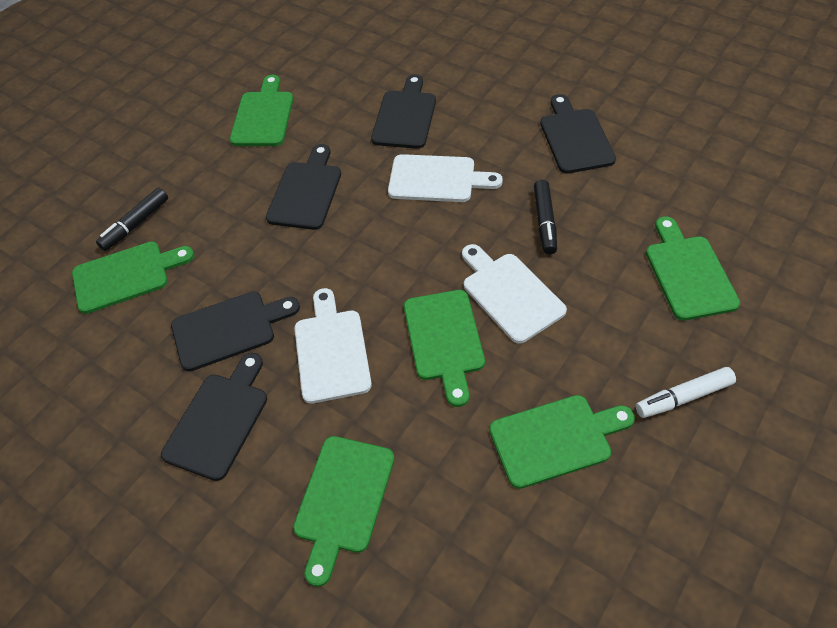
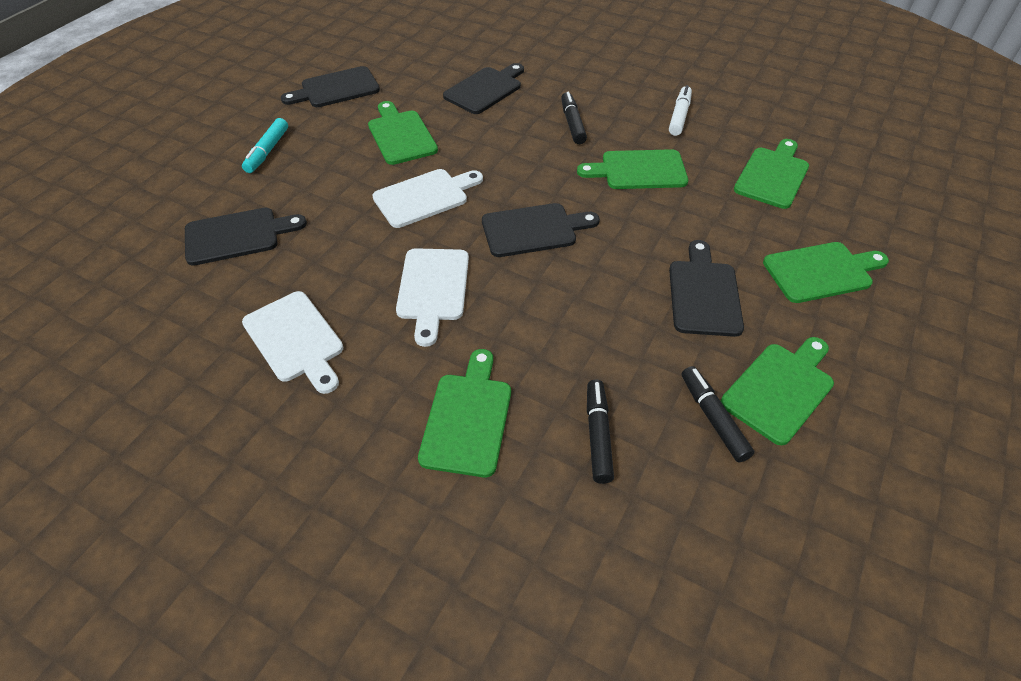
black marker: 2 -> 3
turquoise marker: 0 -> 1

